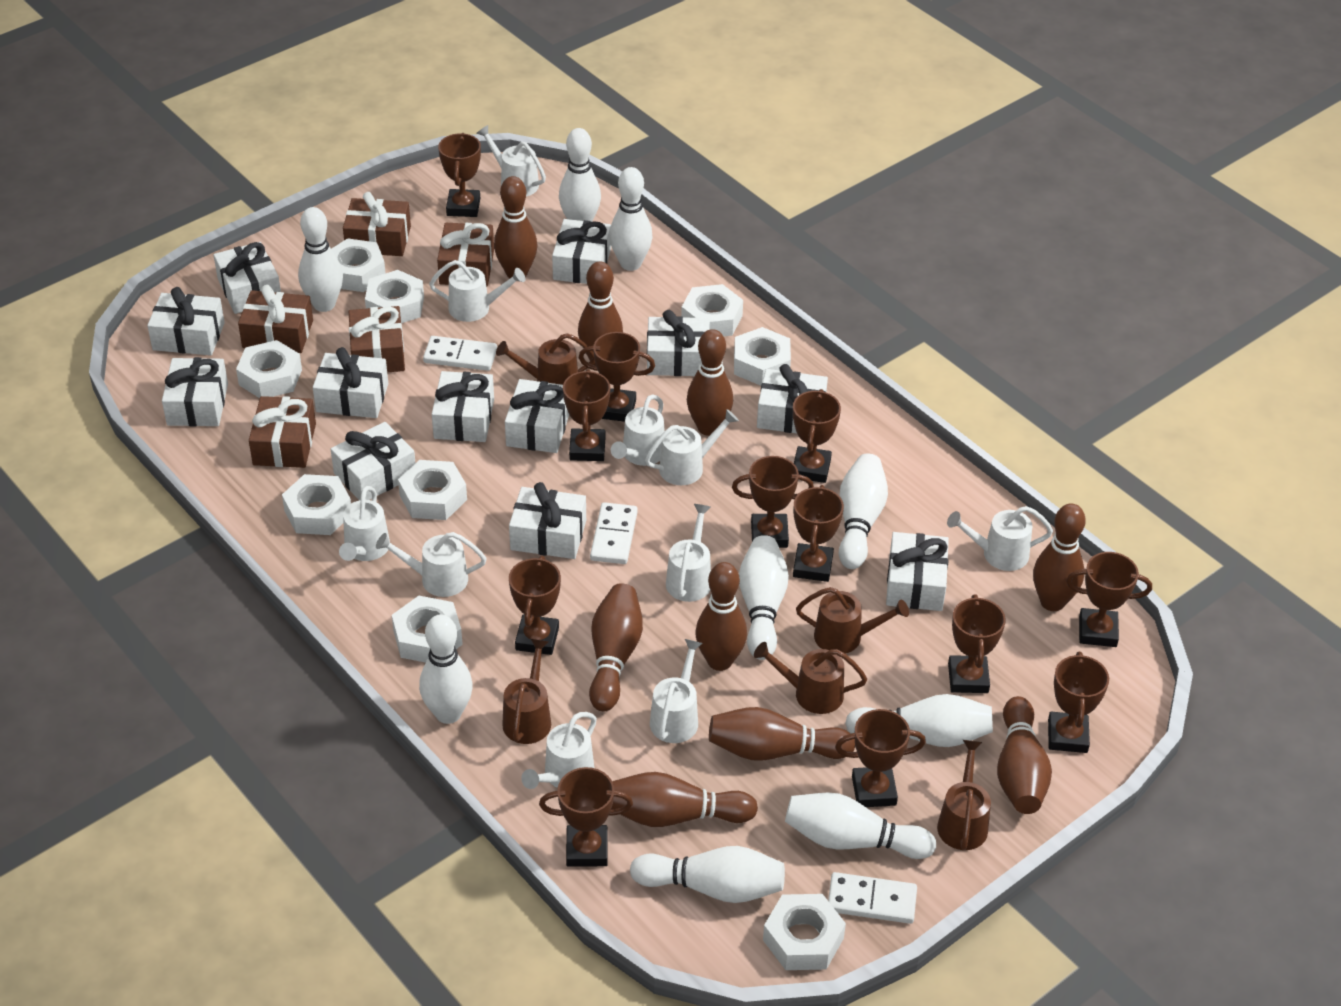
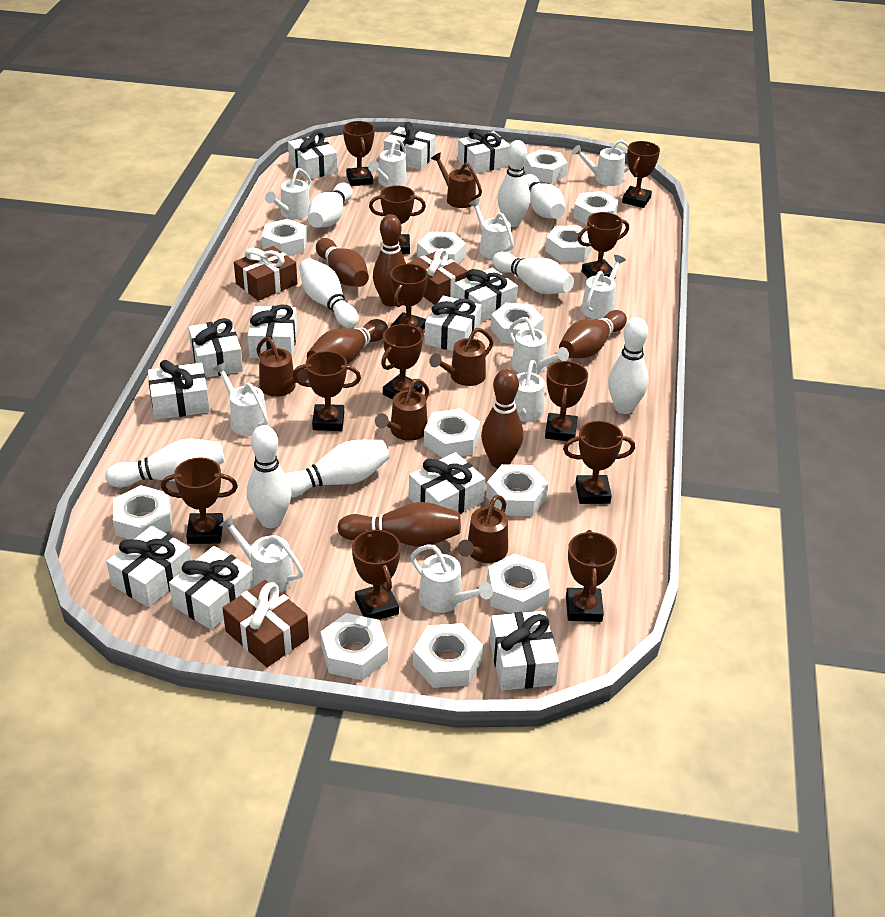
brown bowling pin: 9 -> 6
brown gift: 5 -> 3
white domino: 3 -> 0
white nut: 9 -> 12

